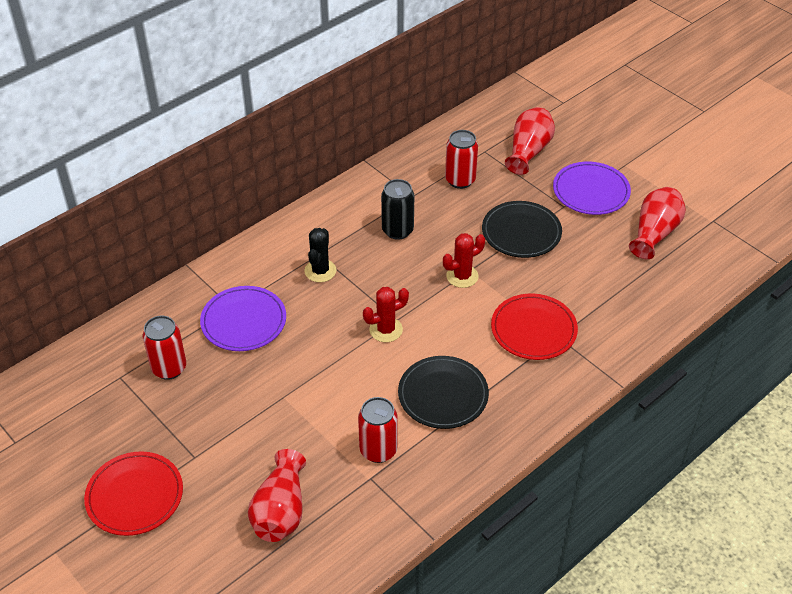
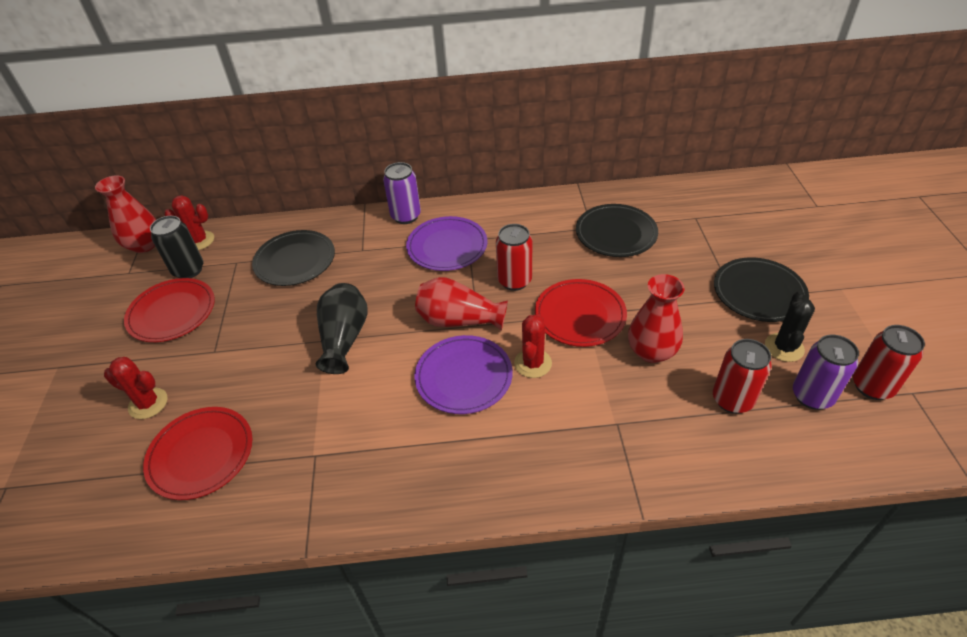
black plate: 2 -> 3
black vase: 0 -> 1
purple can: 0 -> 2
red cactus: 2 -> 3
red plate: 2 -> 3

